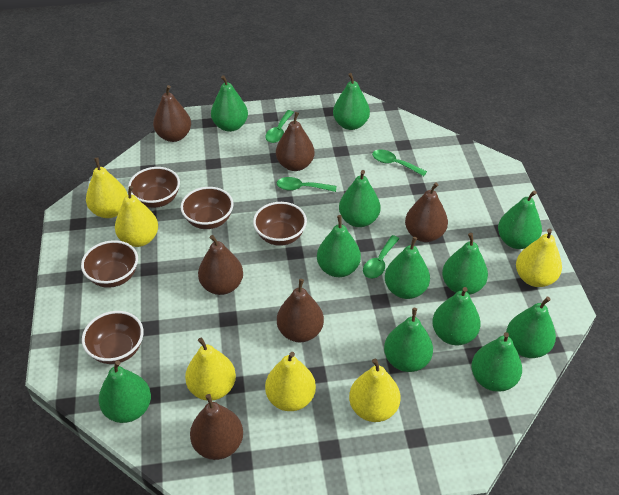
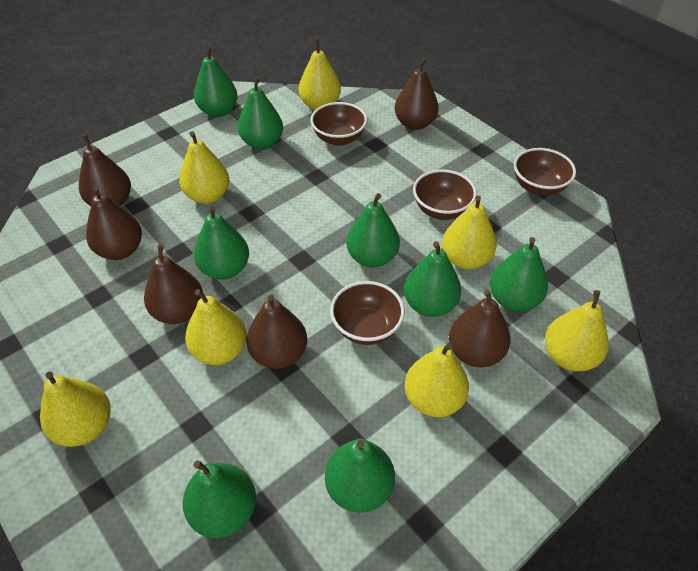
brown bowl: 5 -> 4
green pear: 12 -> 8
green spoon: 4 -> 0
yellow pear: 6 -> 7

